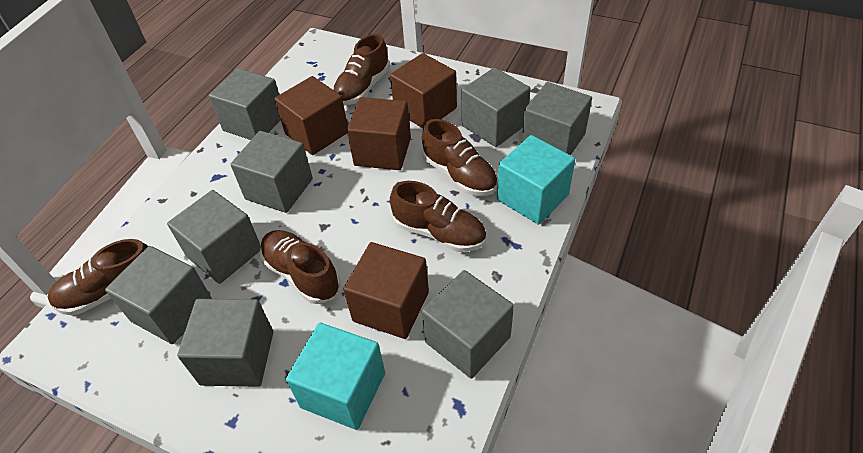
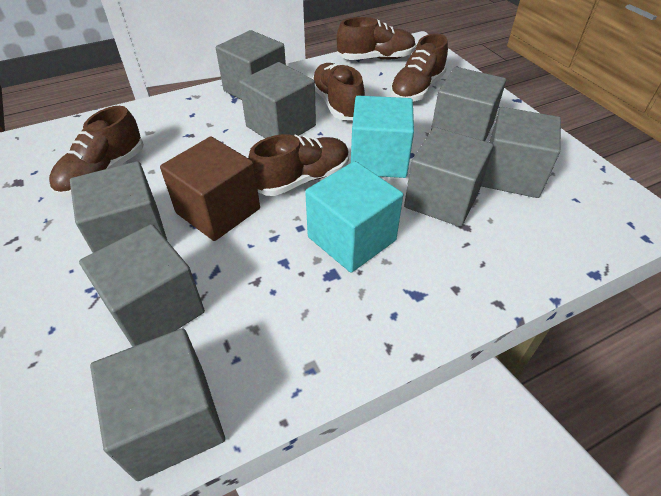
brown cube: 4 -> 1

